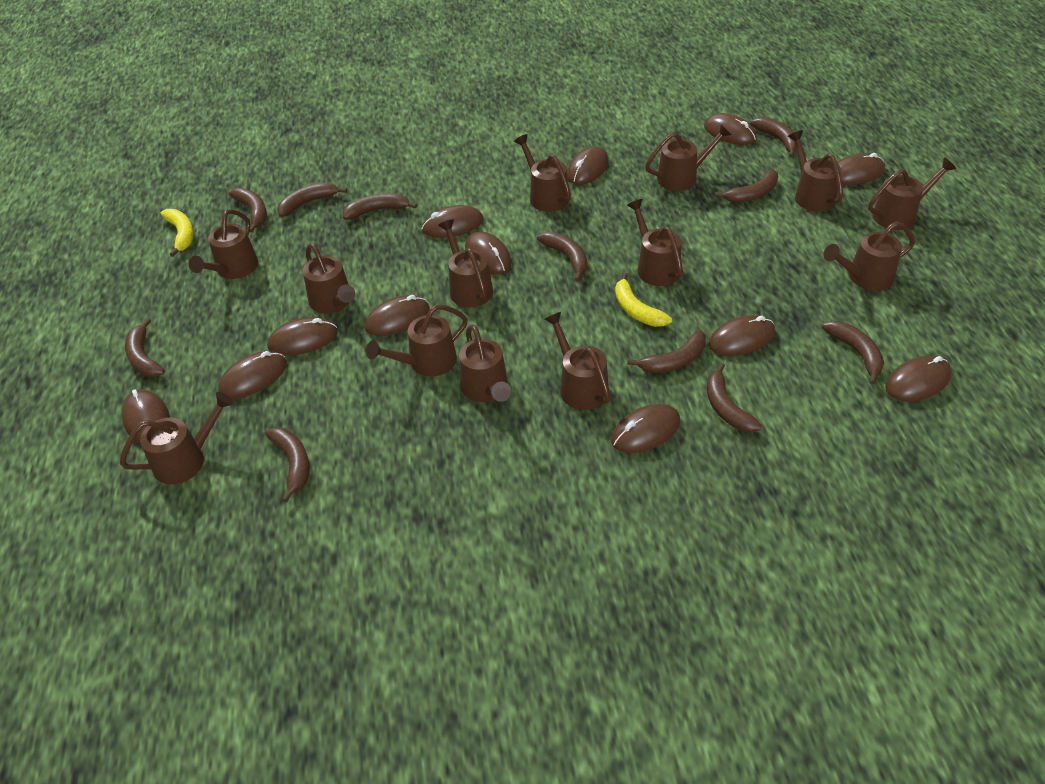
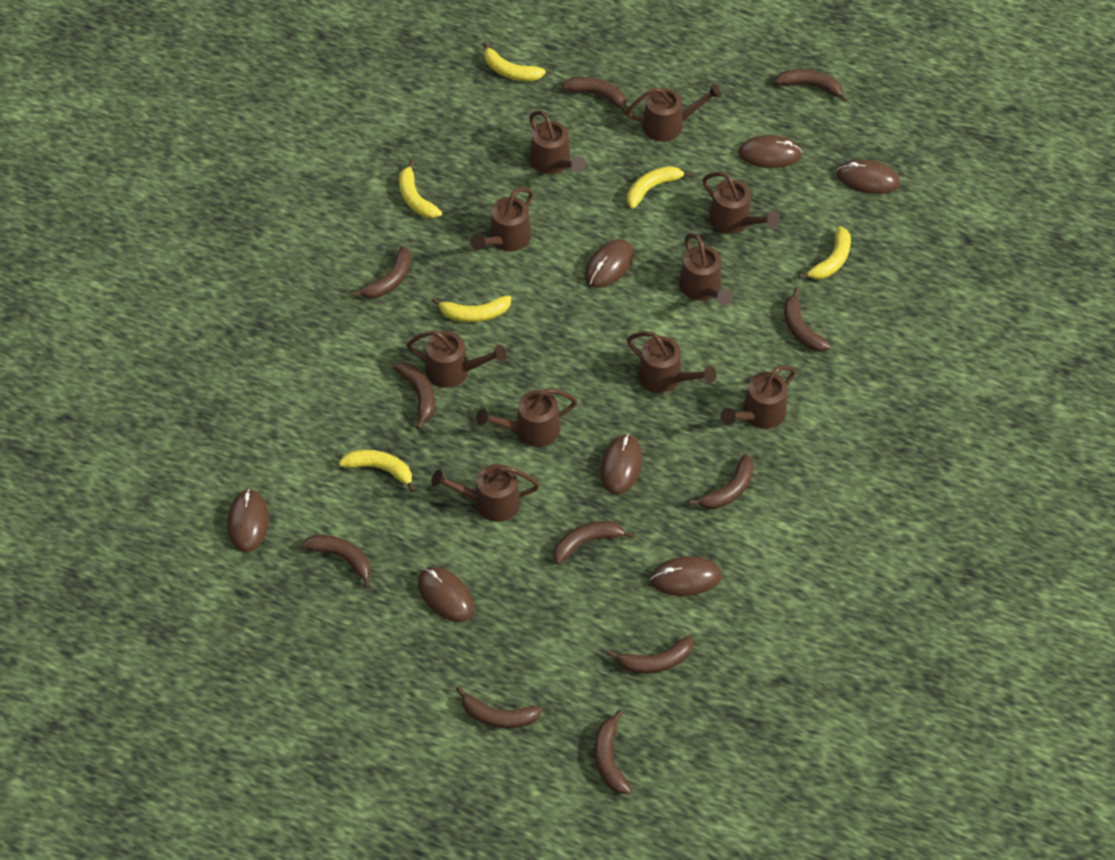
brown mouse: 12 -> 7
brown watering can: 13 -> 10
yellow banana: 2 -> 6

